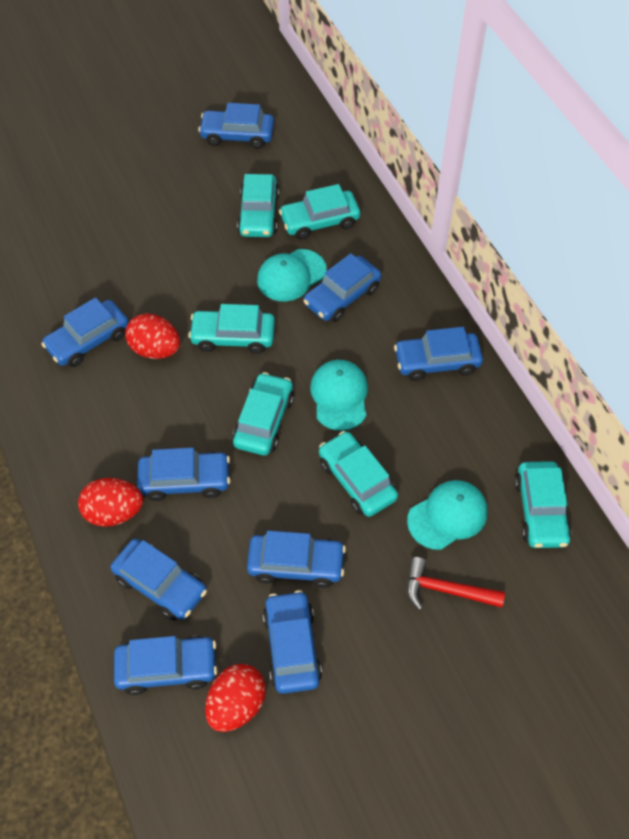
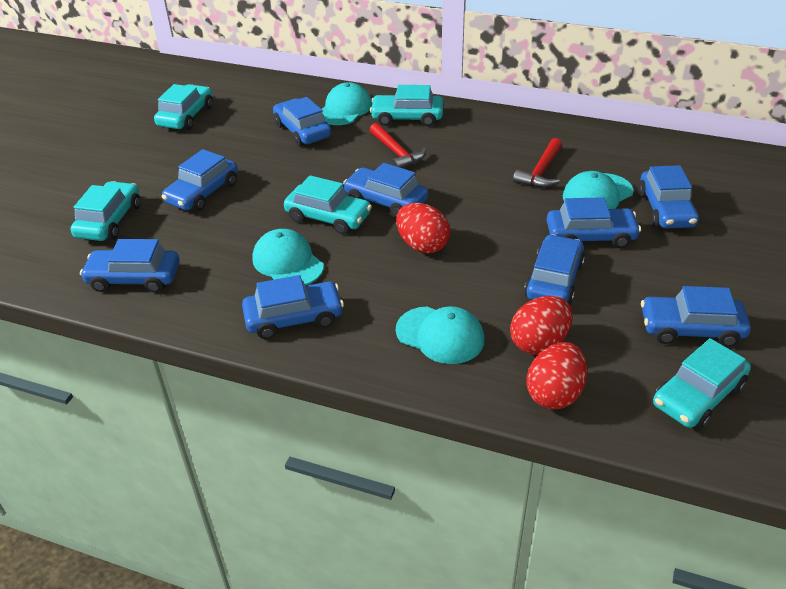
red hammer: 1 -> 2
turquoise cap: 3 -> 4
turquoise car: 6 -> 5

